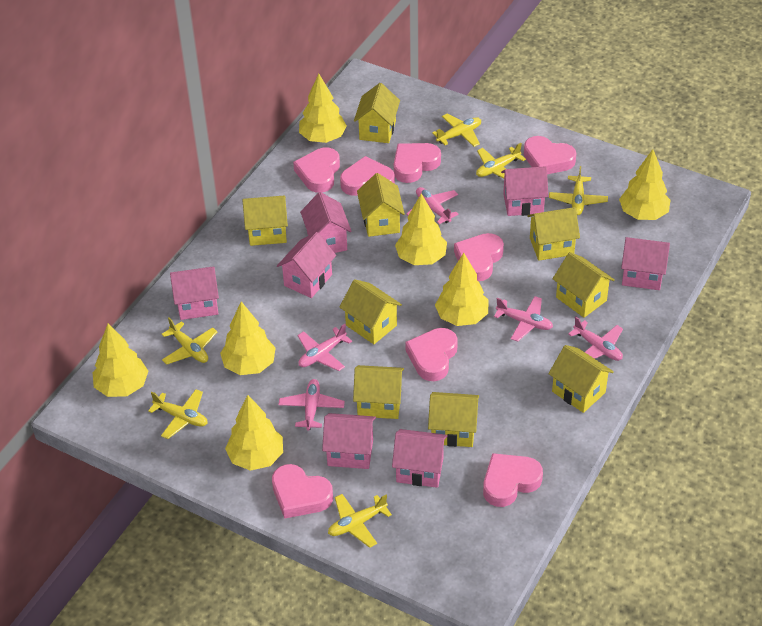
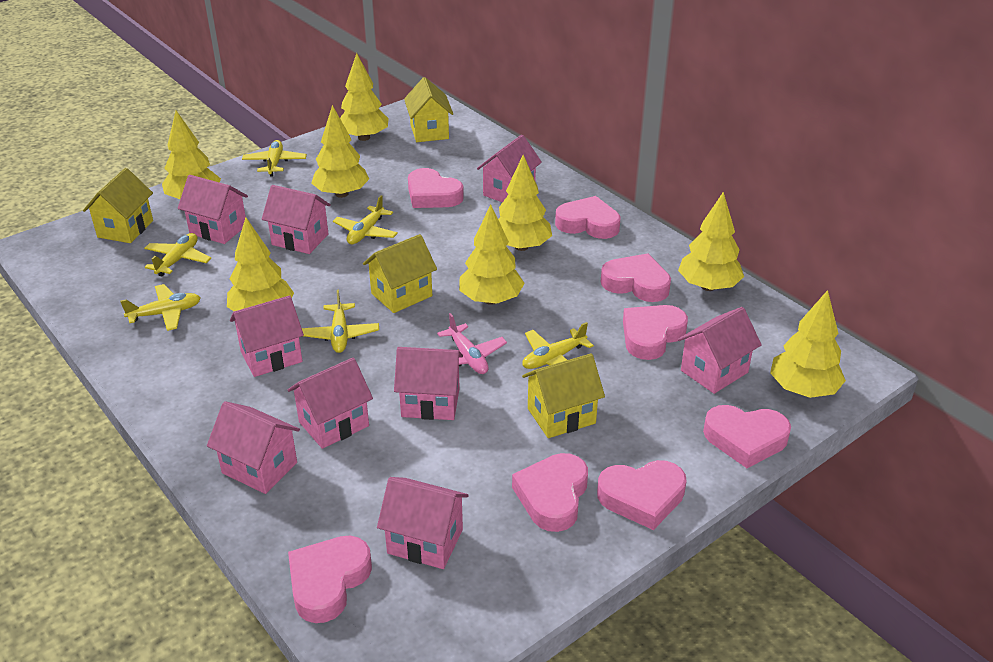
pink house: 7 -> 9
pink plane: 5 -> 1
yellow house: 9 -> 4
yellow tree: 7 -> 8

